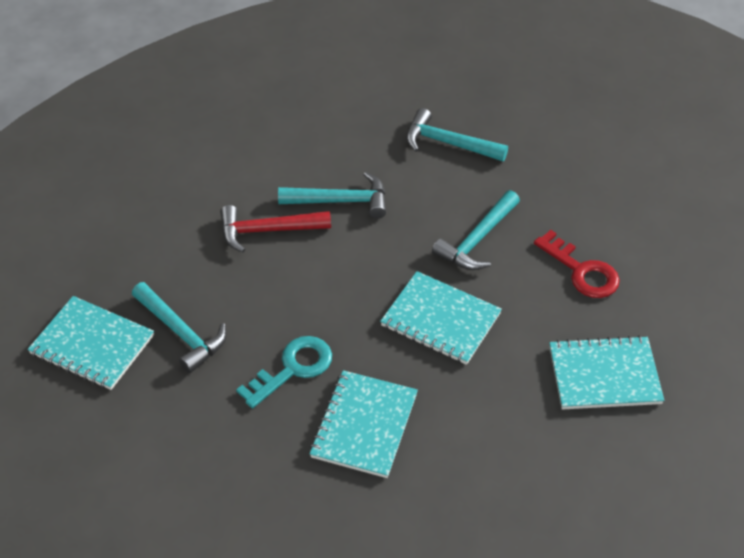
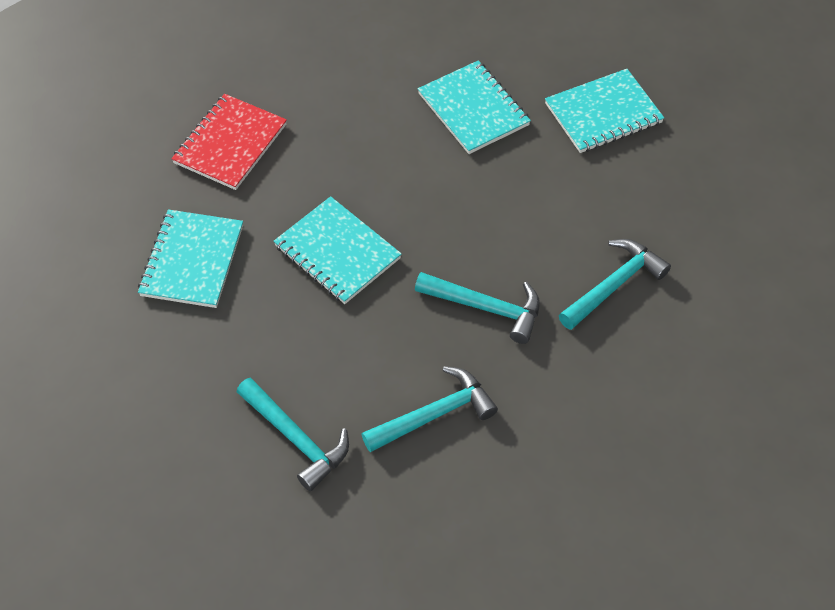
red hammer: 1 -> 0
red key: 1 -> 0
red notebook: 0 -> 1
turquoise key: 1 -> 0

